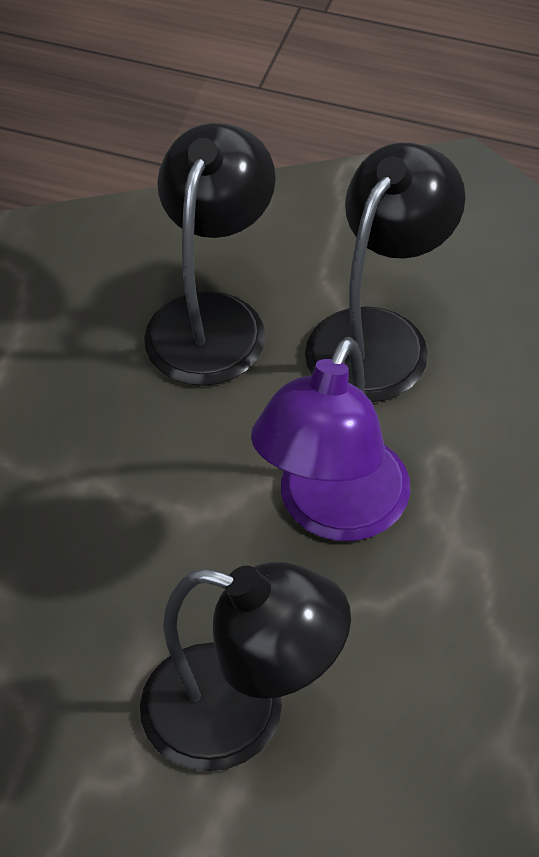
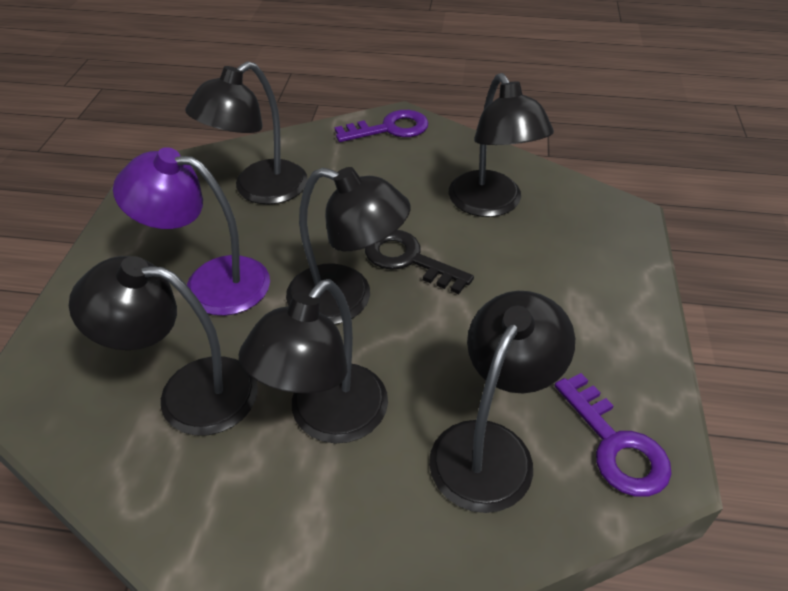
black key: 0 -> 1
black lamp: 3 -> 6
purple key: 0 -> 2

